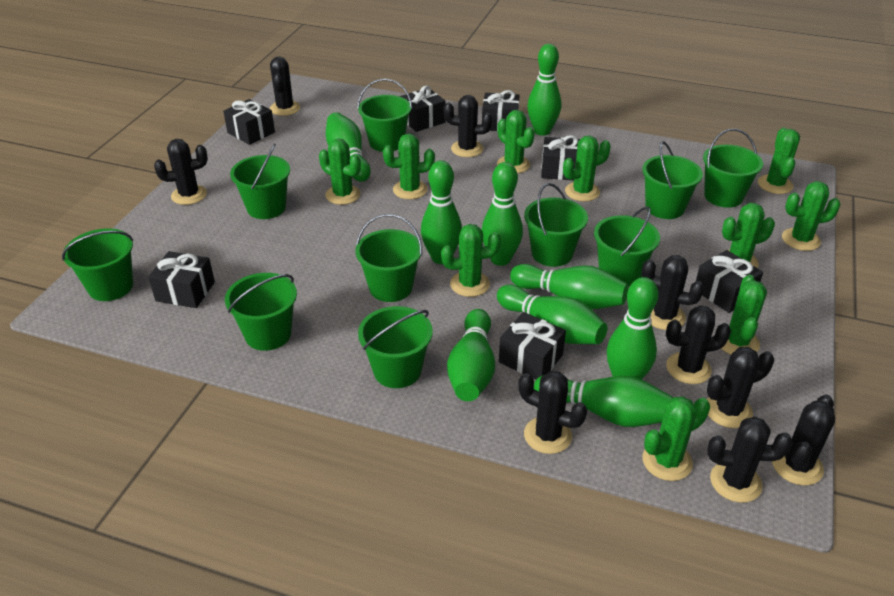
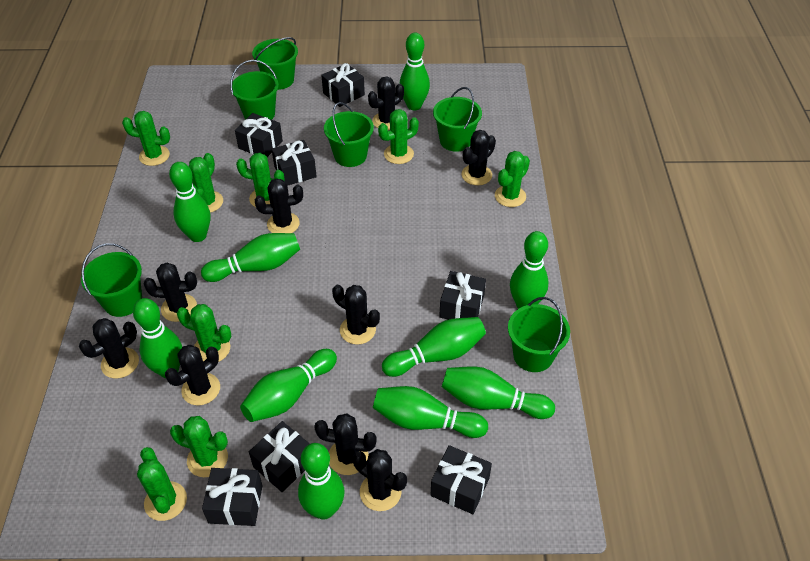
green bowling pin: 9 -> 10
green bucket: 10 -> 6
green cactus: 10 -> 8

